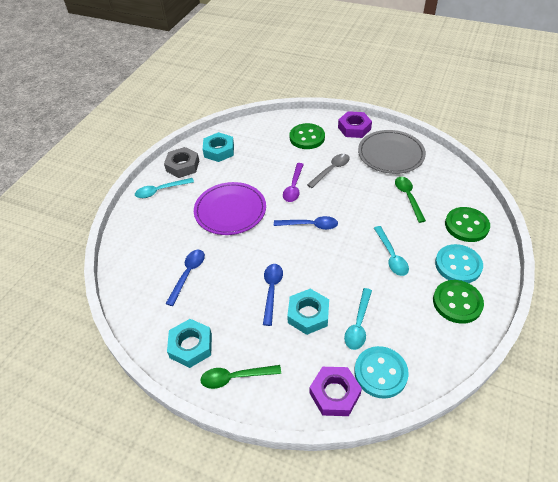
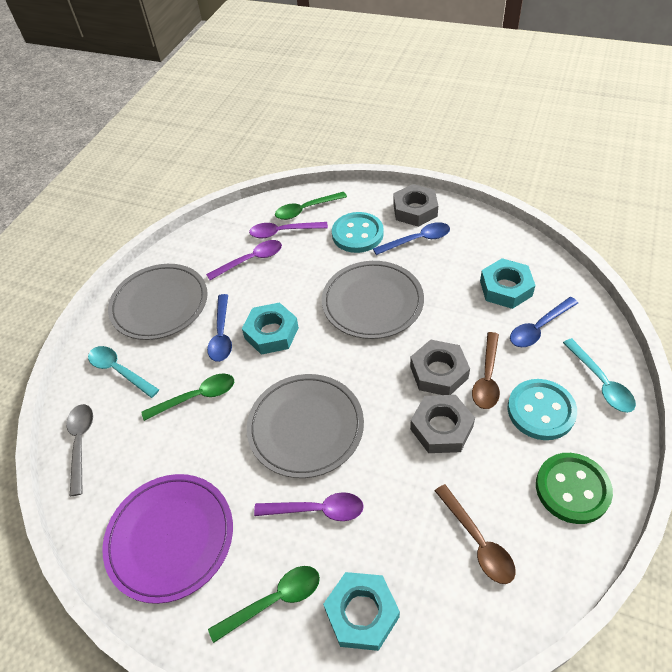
brown spoon: 0 -> 2
green button: 3 -> 1
green spoon: 2 -> 3
grey nut: 1 -> 3
grey plate: 1 -> 3
purple nut: 2 -> 0
purple spoon: 1 -> 3
turquoise spoon: 3 -> 2

